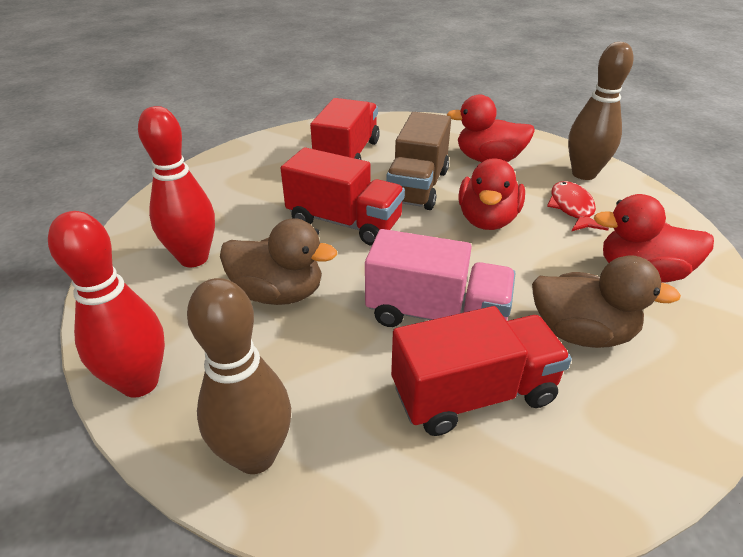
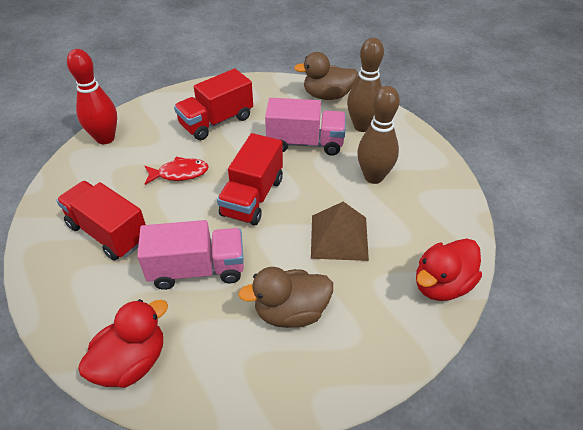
brown pyramid: 0 -> 1
brown truck: 1 -> 0
pink truck: 1 -> 2
red bowling pin: 2 -> 1
red duck: 3 -> 2

